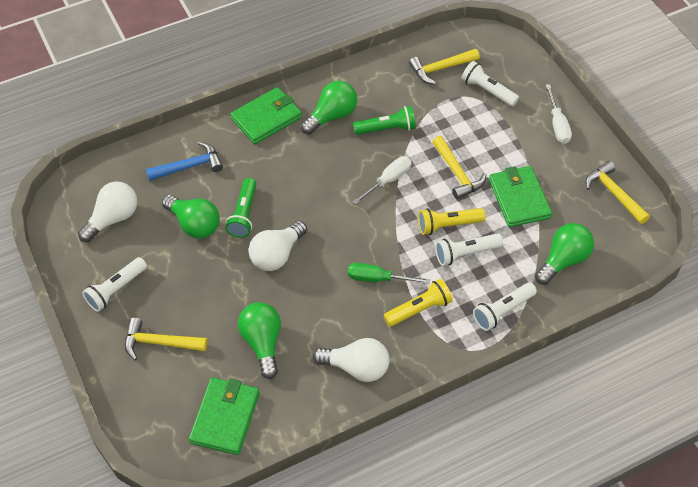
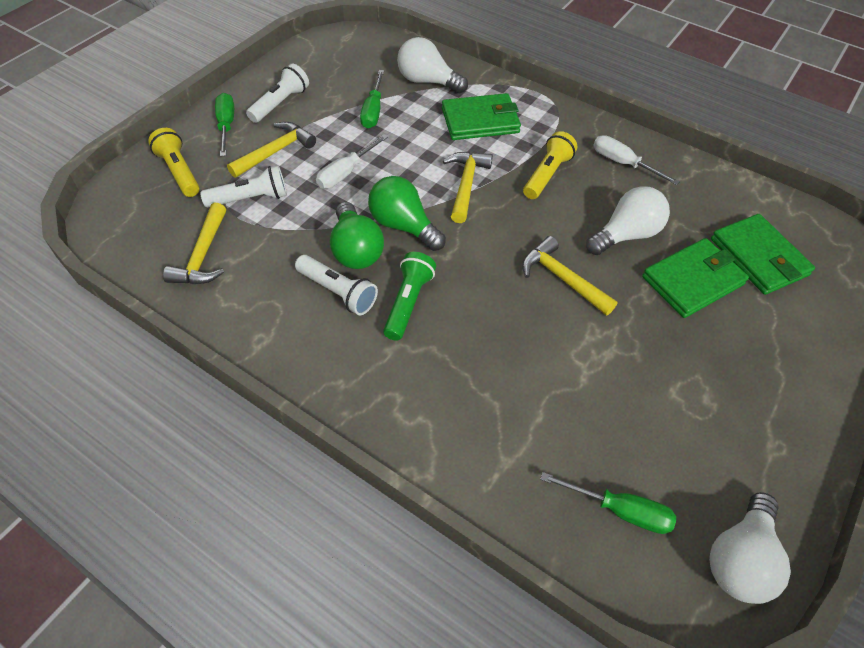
blue hammer: 1 -> 0
green flashlight: 2 -> 1
green light bulb: 4 -> 2
green screwdriver: 1 -> 3
white flashlight: 4 -> 3

